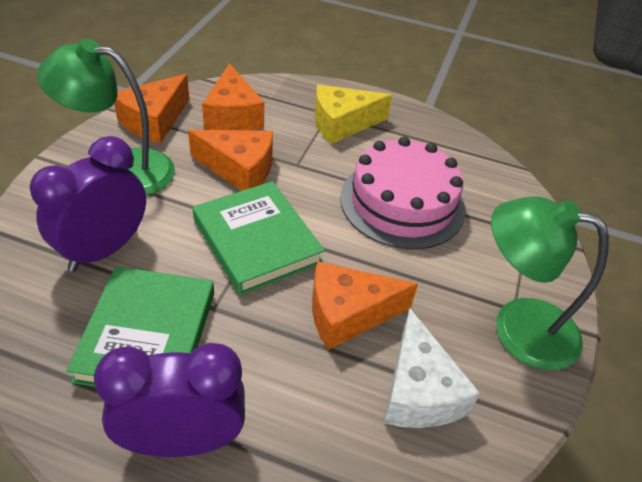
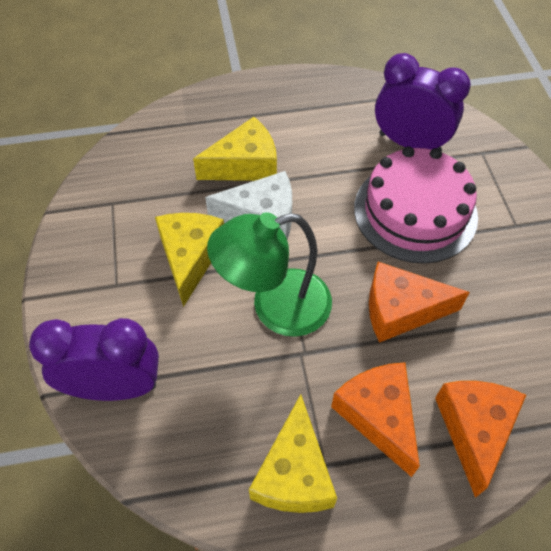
green book: 2 -> 0
green lamp: 2 -> 1
orange cheese: 4 -> 3
yellow cheese: 1 -> 3

